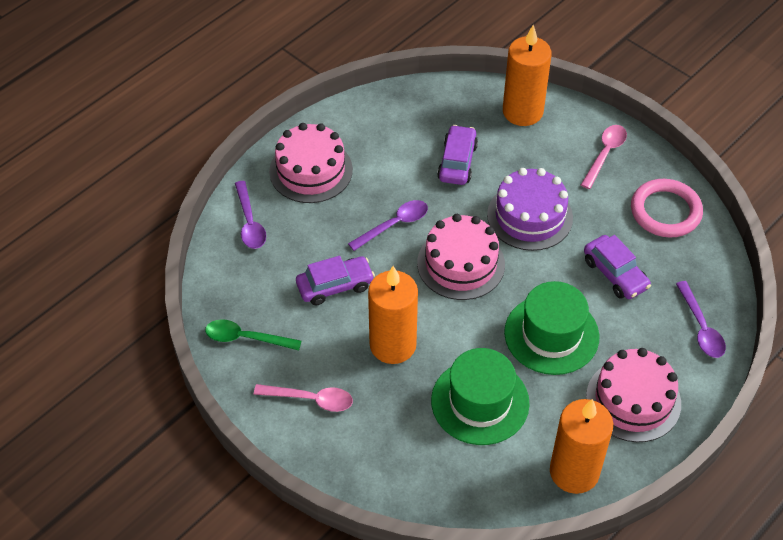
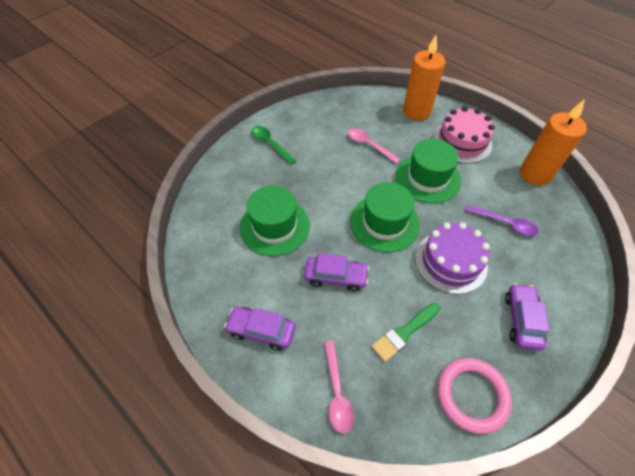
green brush: 0 -> 1
green hat: 2 -> 3
orange candle: 3 -> 2
pink cake: 3 -> 1
purple spoon: 3 -> 1

